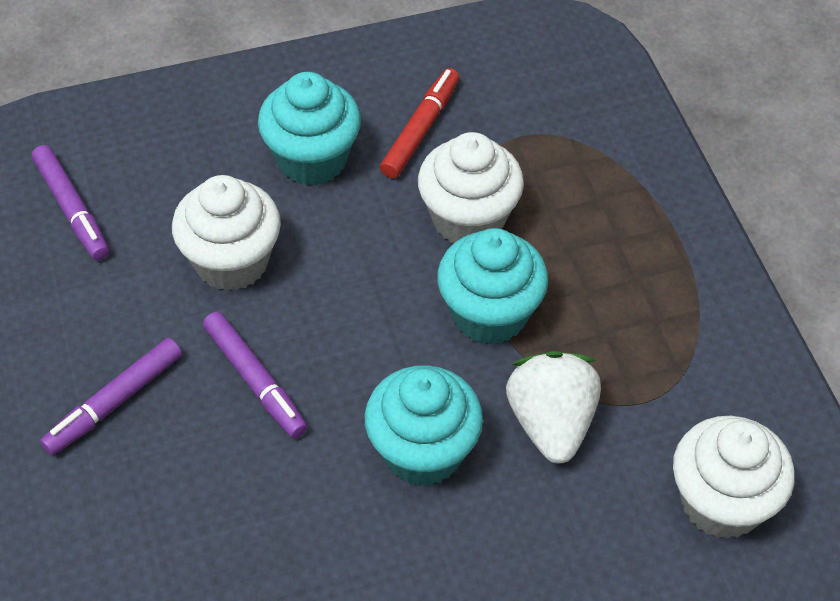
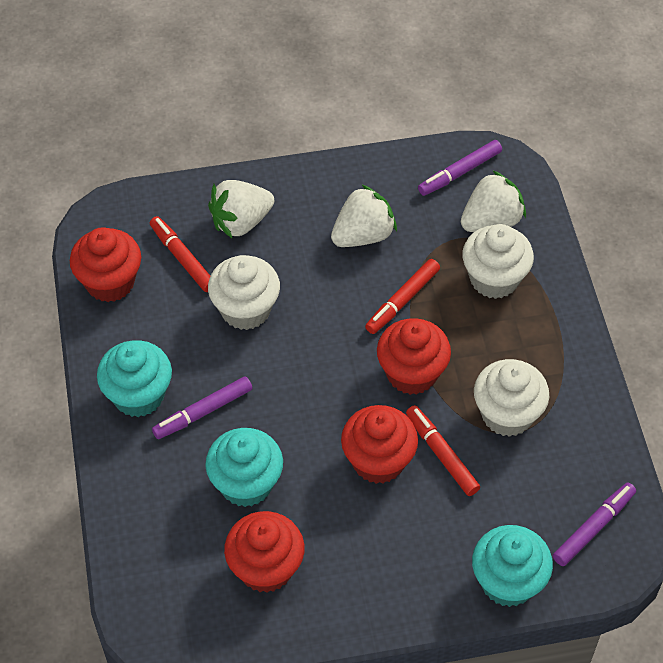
red cupcake: 0 -> 4
red marker: 1 -> 3
white strawberry: 1 -> 3

